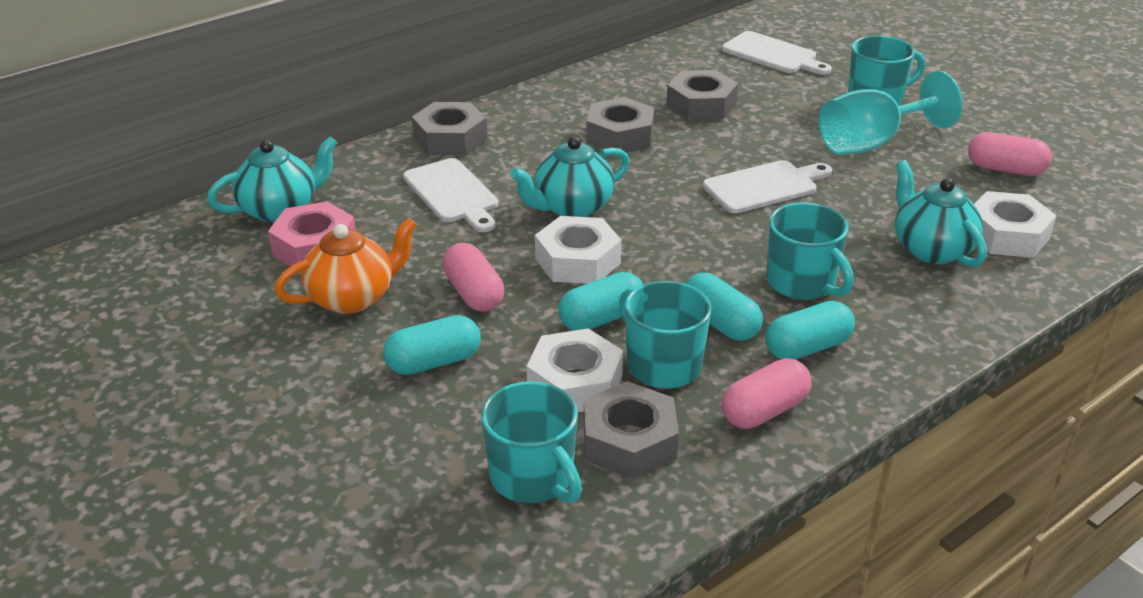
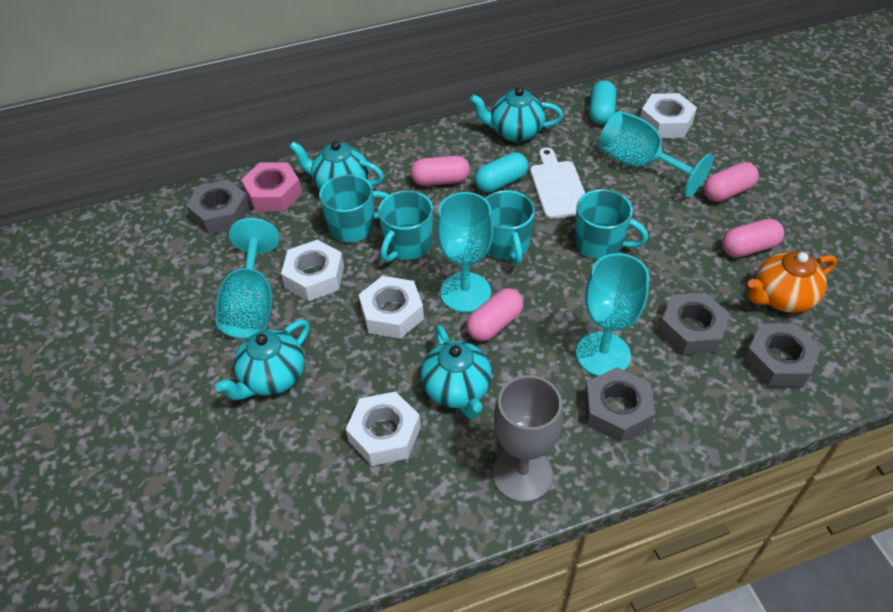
grey goblet: 0 -> 1
pink capsule: 3 -> 4
turquoise capsule: 4 -> 2
turquoise goblet: 1 -> 4
turquoise teapot: 3 -> 4
white cutting board: 3 -> 1
white nut: 3 -> 4

